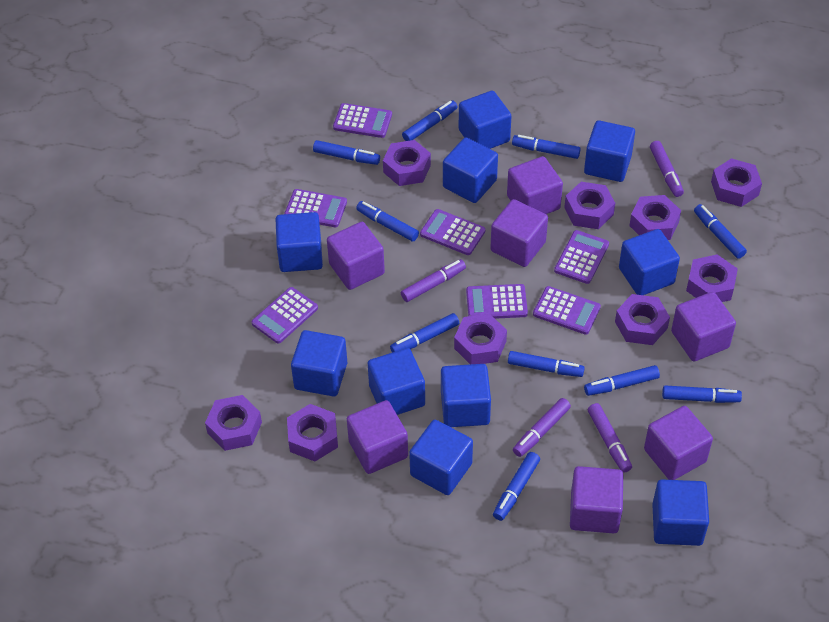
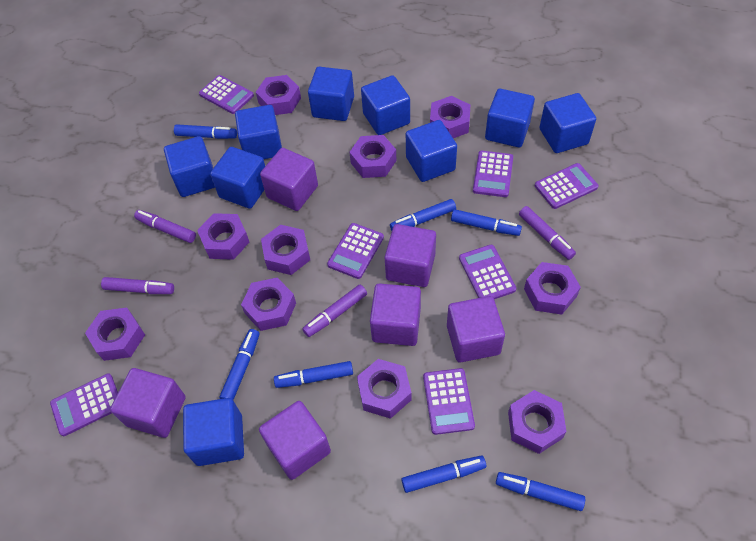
blue cube: 10 -> 9
blue marker: 10 -> 7
purple cube: 7 -> 6
purple nut: 9 -> 10

